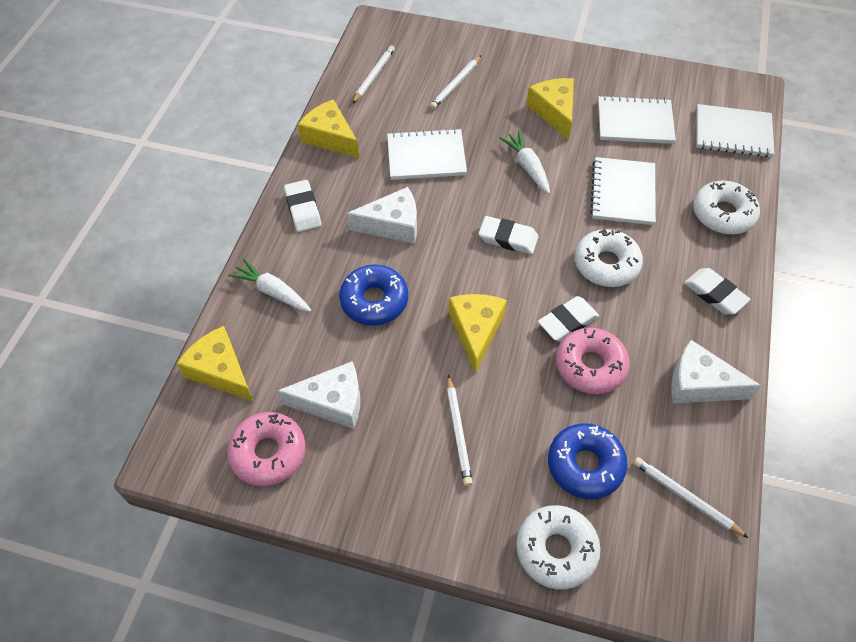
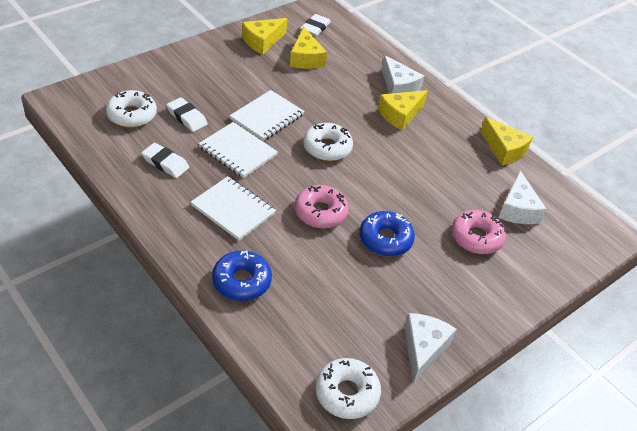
white carrot: 2 -> 0
white eraser: 4 -> 3
white notebook: 4 -> 3
white pencil: 4 -> 0

